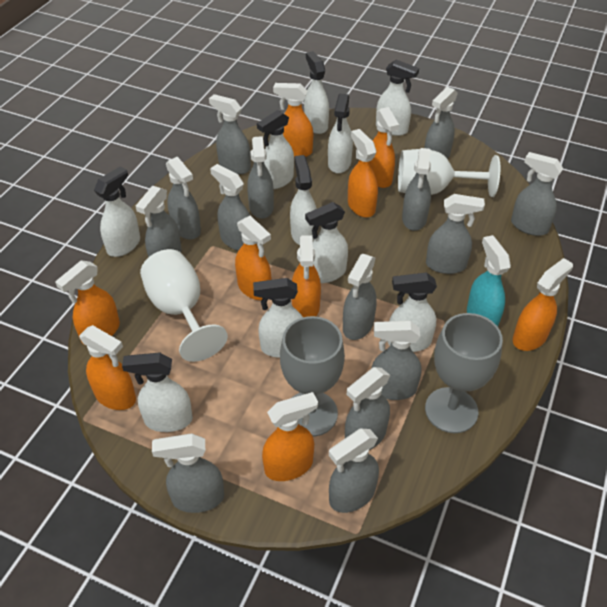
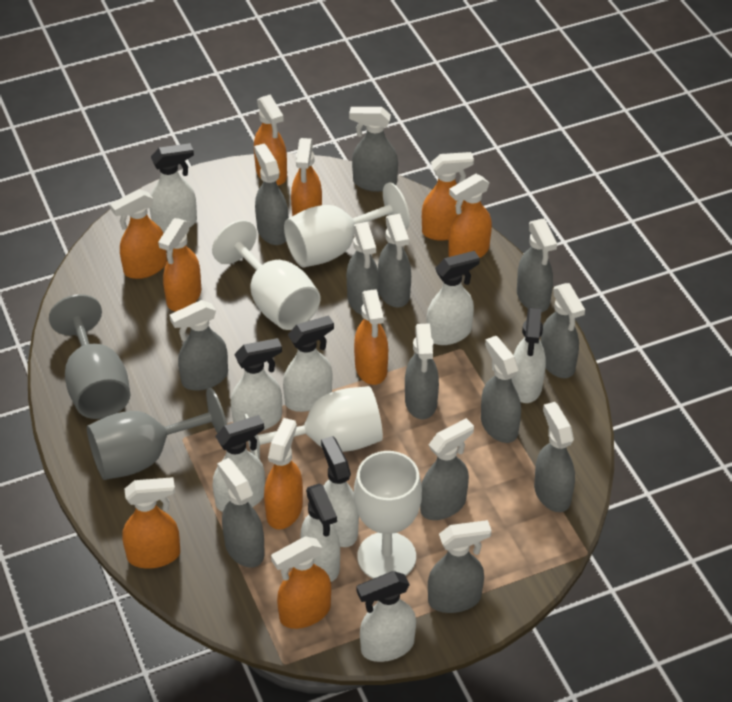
grey spray bottle: 14 -> 13
orange spray bottle: 9 -> 10
turquoise spray bottle: 1 -> 0
white goblet: 2 -> 4
white spray bottle: 10 -> 9

